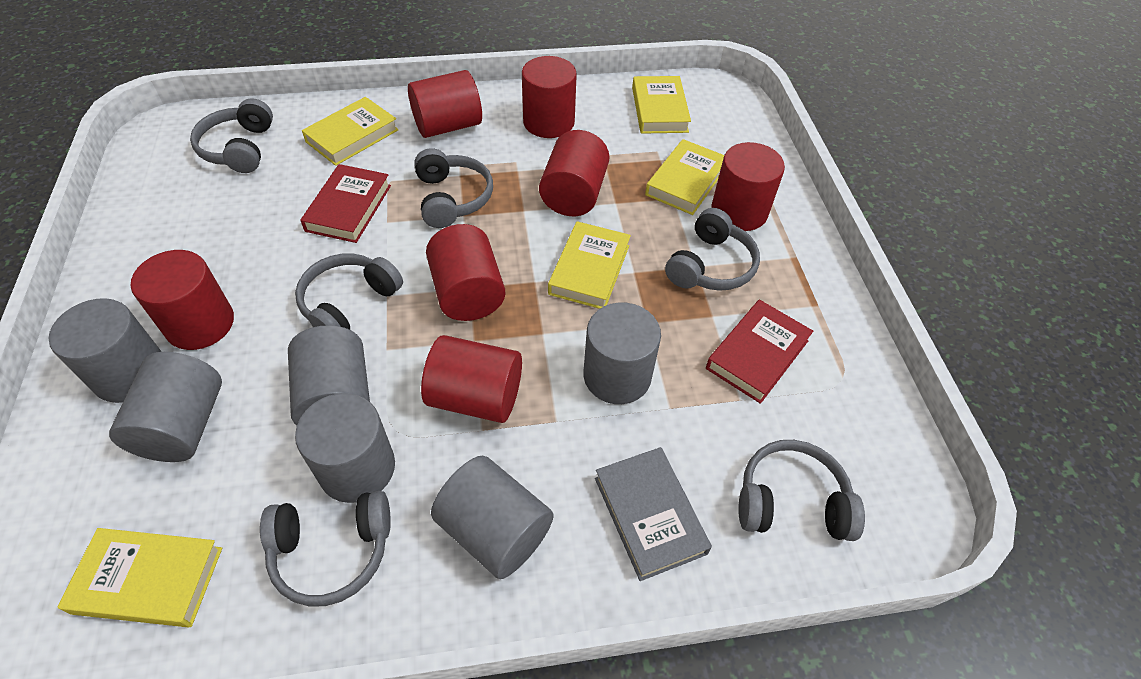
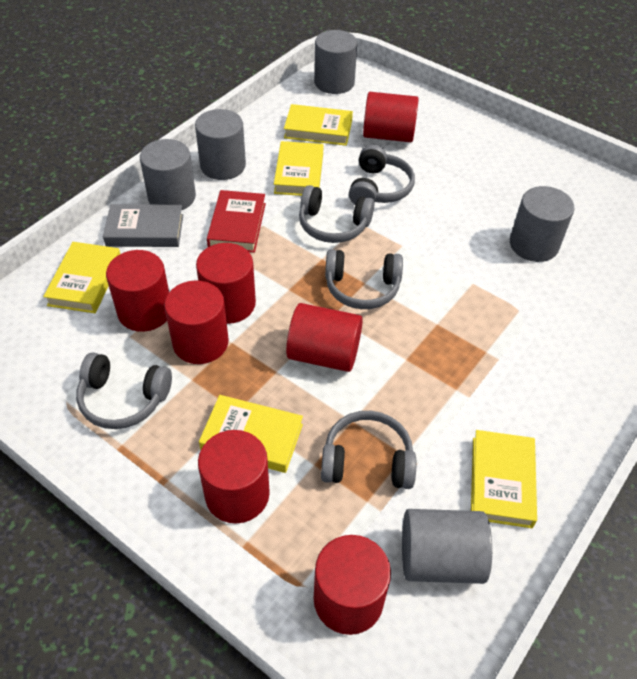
grey cylinder: 6 -> 5
grey headphones: 6 -> 5
red book: 2 -> 1

